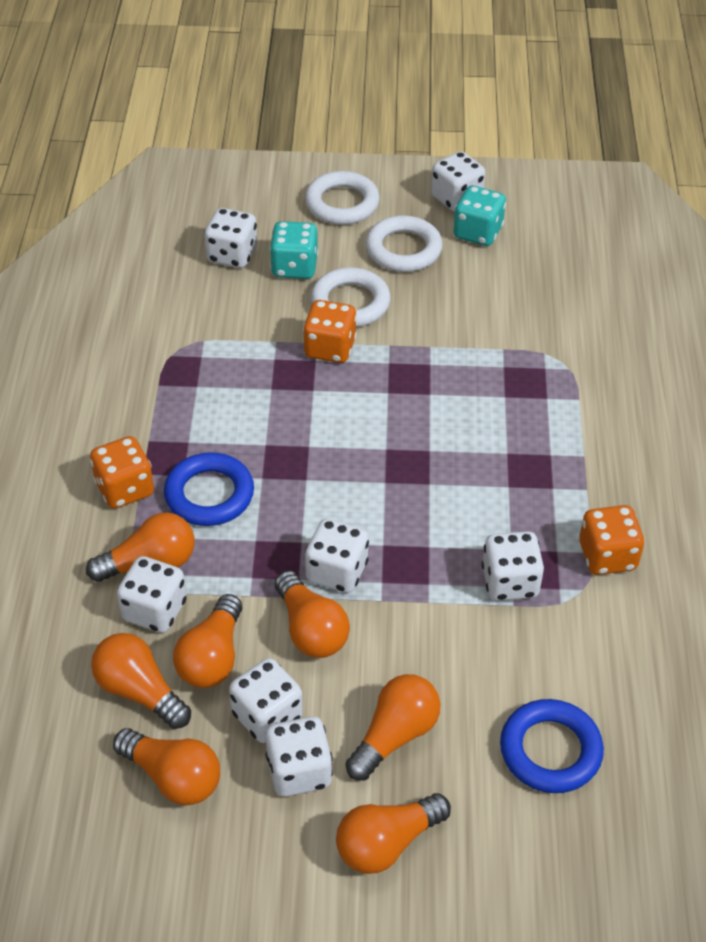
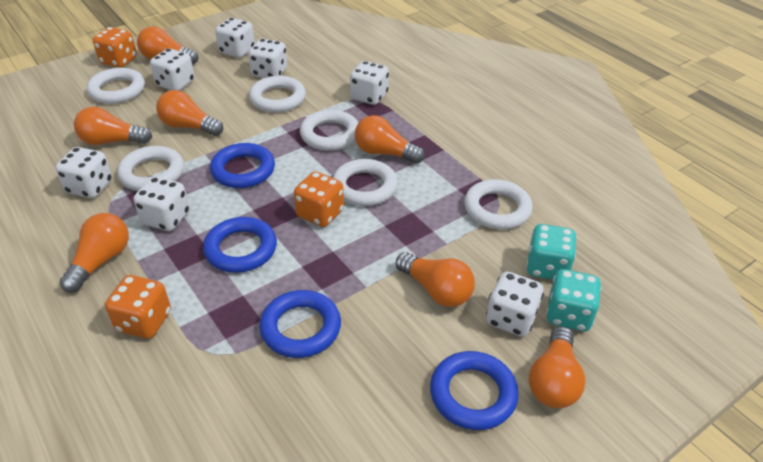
blue ring: 2 -> 4
white ring: 3 -> 6

